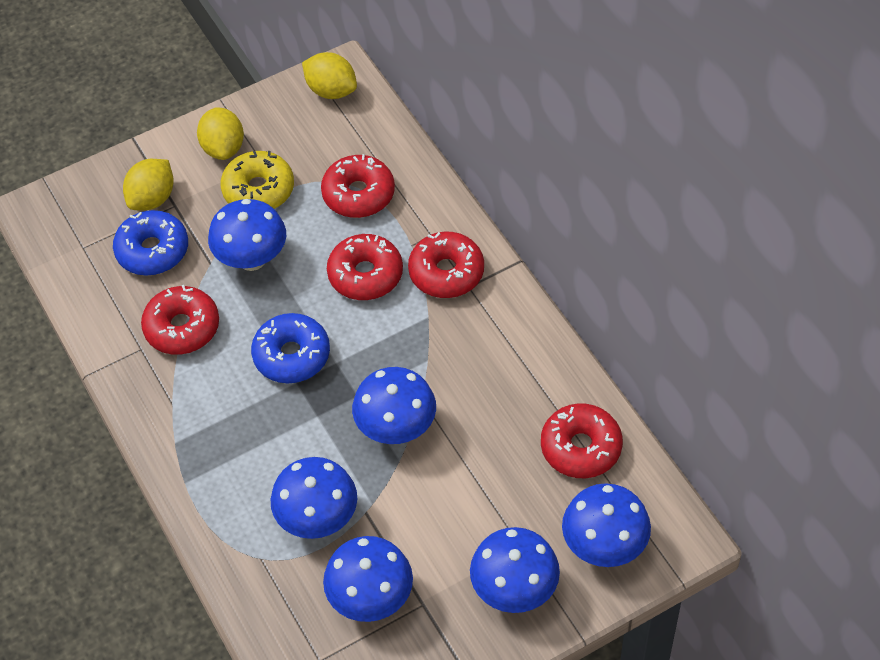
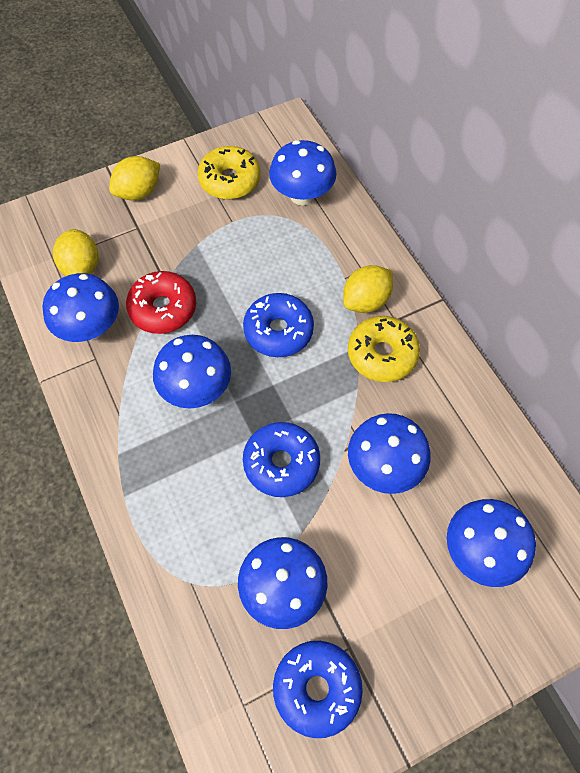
blue donut: 2 -> 3
red donut: 5 -> 1
yellow donut: 1 -> 2

